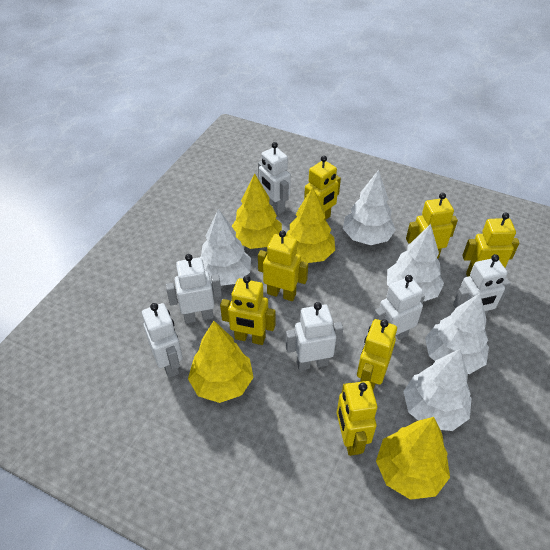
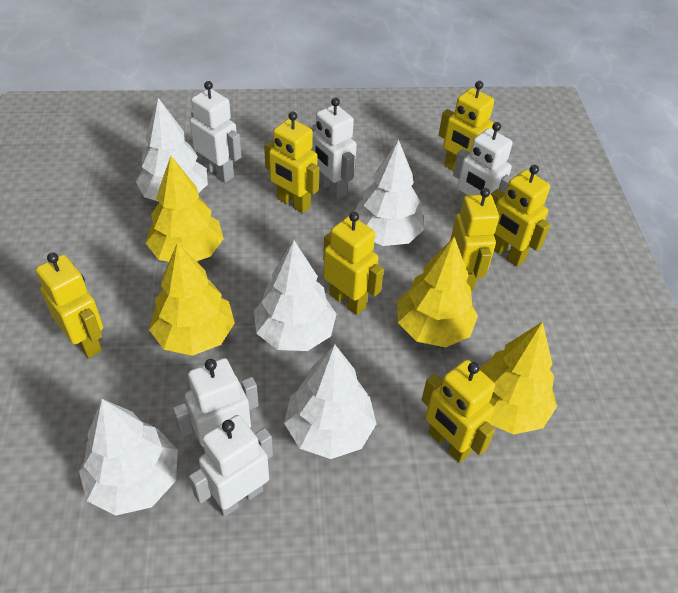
white robot: 6 -> 5

